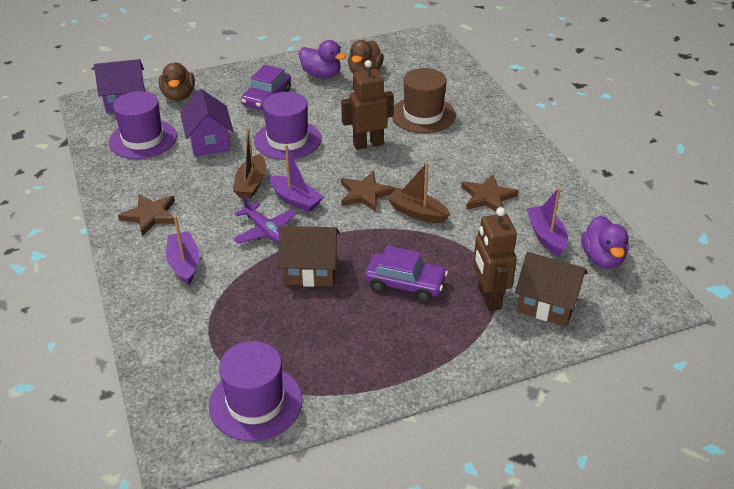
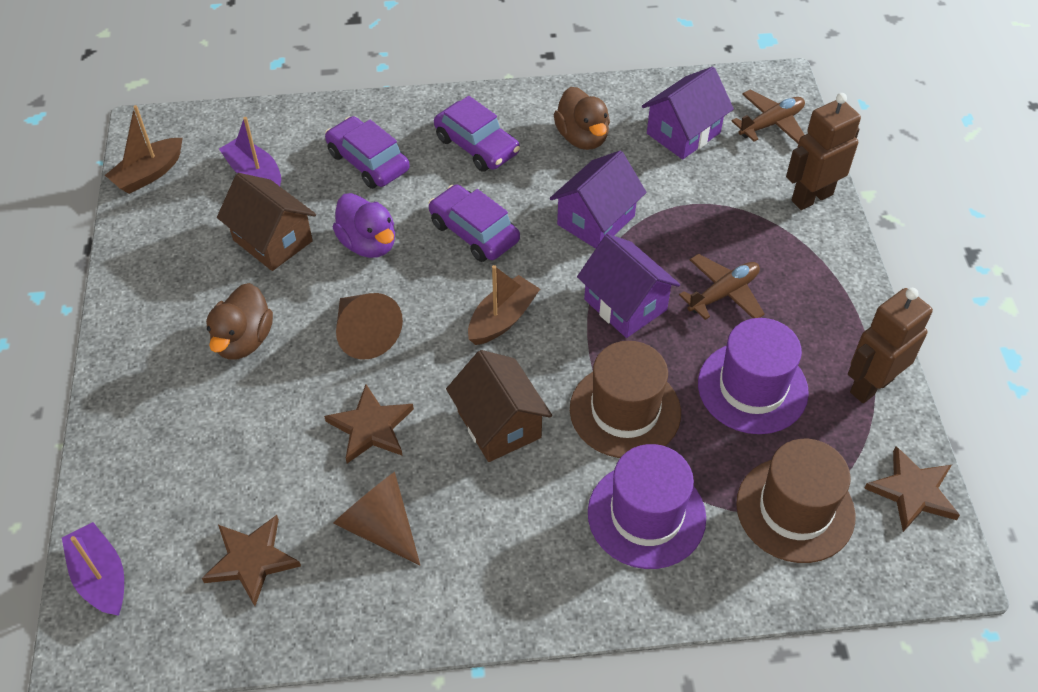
brown cone: 0 -> 2
brown hat: 1 -> 2
brown plane: 0 -> 2
purple boat: 3 -> 2
purple car: 2 -> 3
purple duck: 2 -> 1
purple hat: 3 -> 2
purple house: 2 -> 3
purple plane: 1 -> 0

